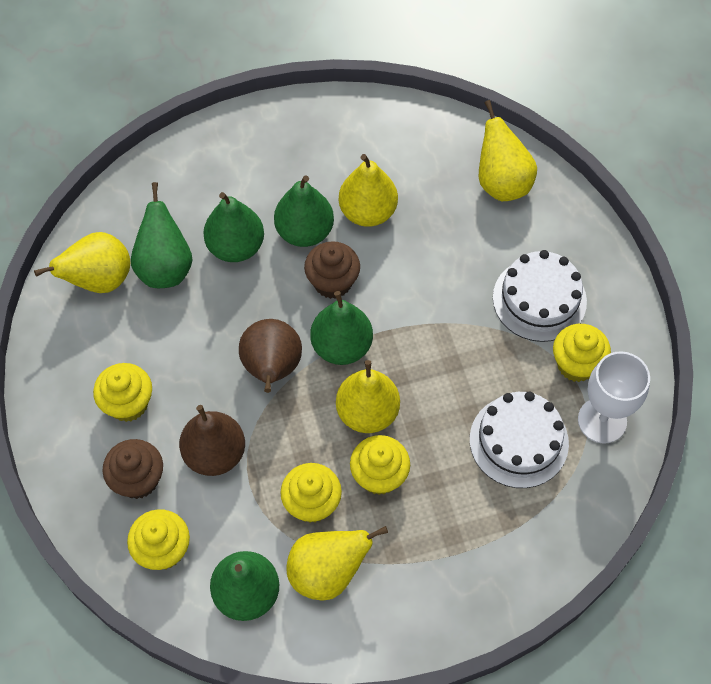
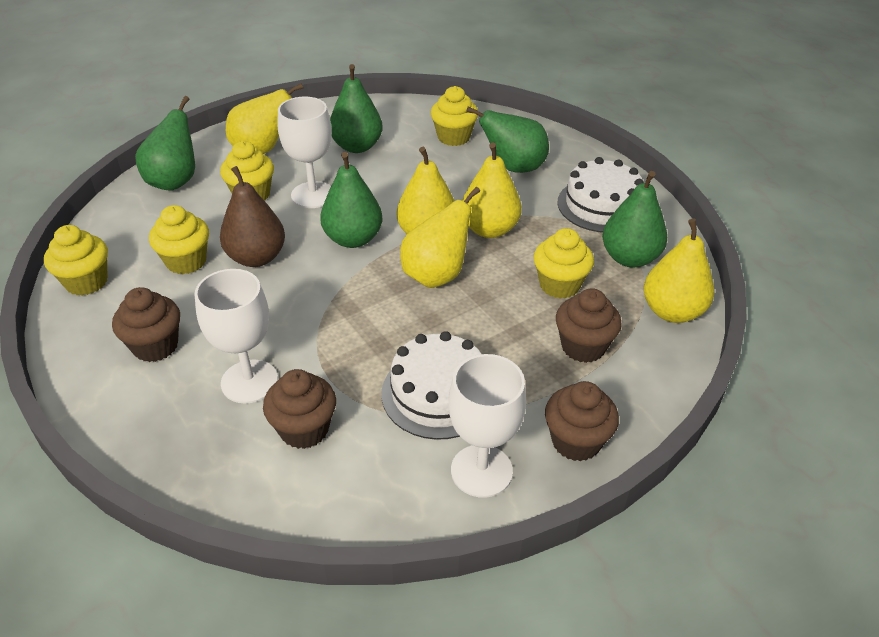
brown cupcake: 2 -> 4
brown pear: 2 -> 1
white goblet: 1 -> 3

